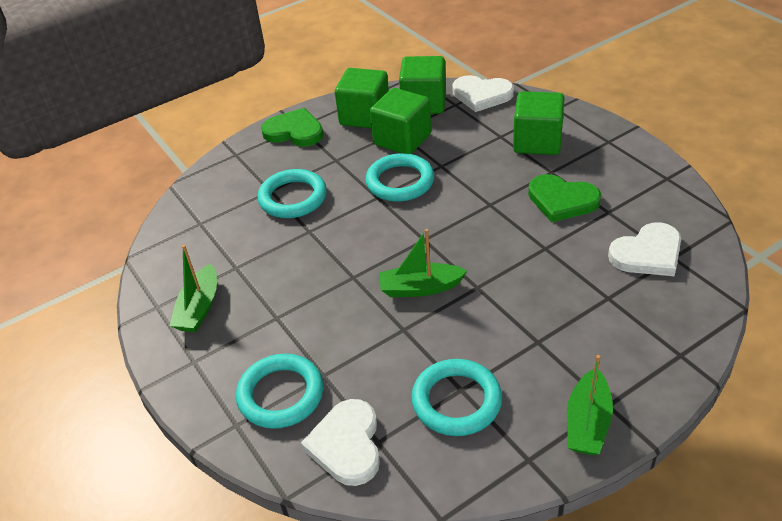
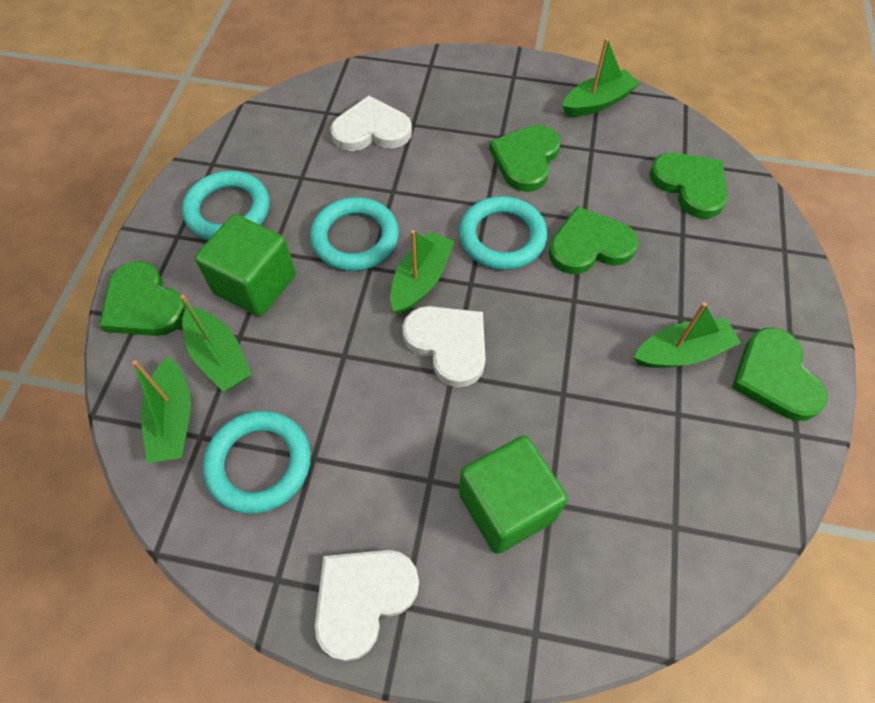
green boat: 3 -> 5
green cube: 4 -> 2
green heart: 2 -> 5

